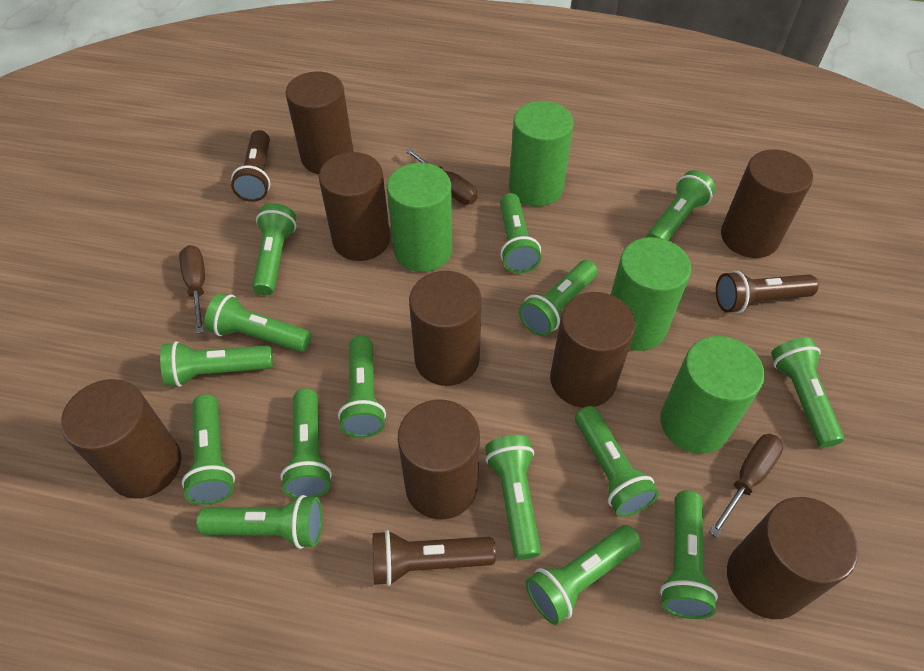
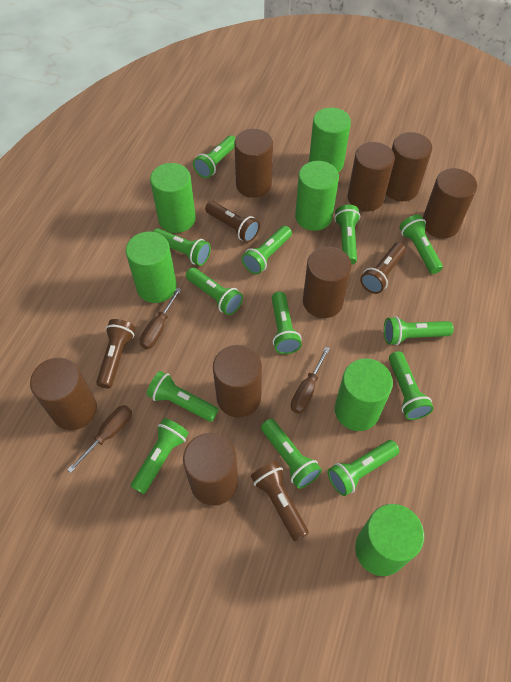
brown flashlight: 3 -> 4
green cylinder: 4 -> 6
green flashlight: 15 -> 13

